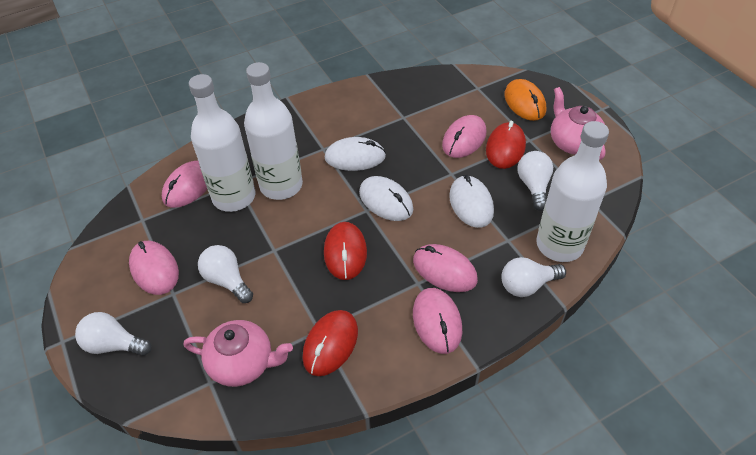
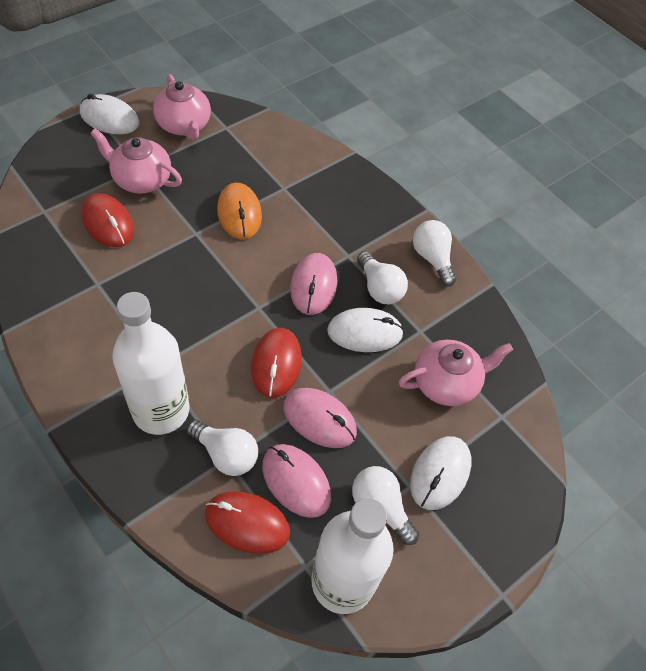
pink mouse: 5 -> 3
pink teapot: 2 -> 3
white bottle: 3 -> 2

